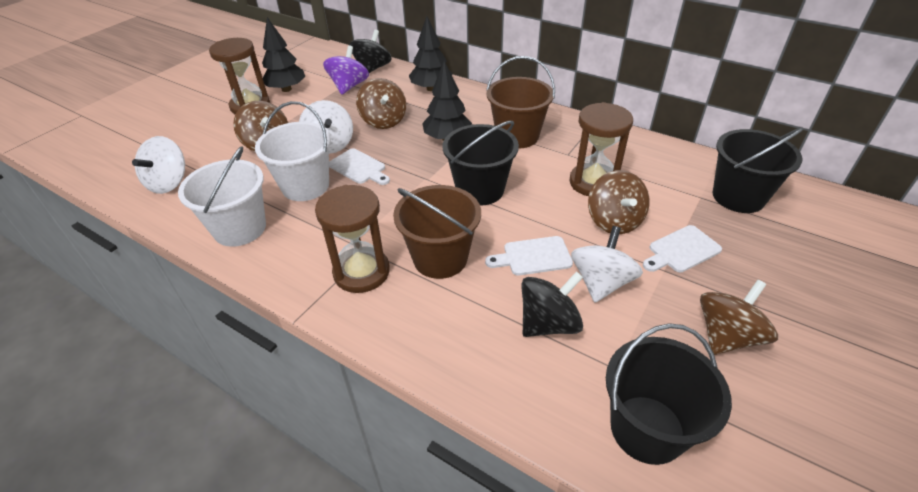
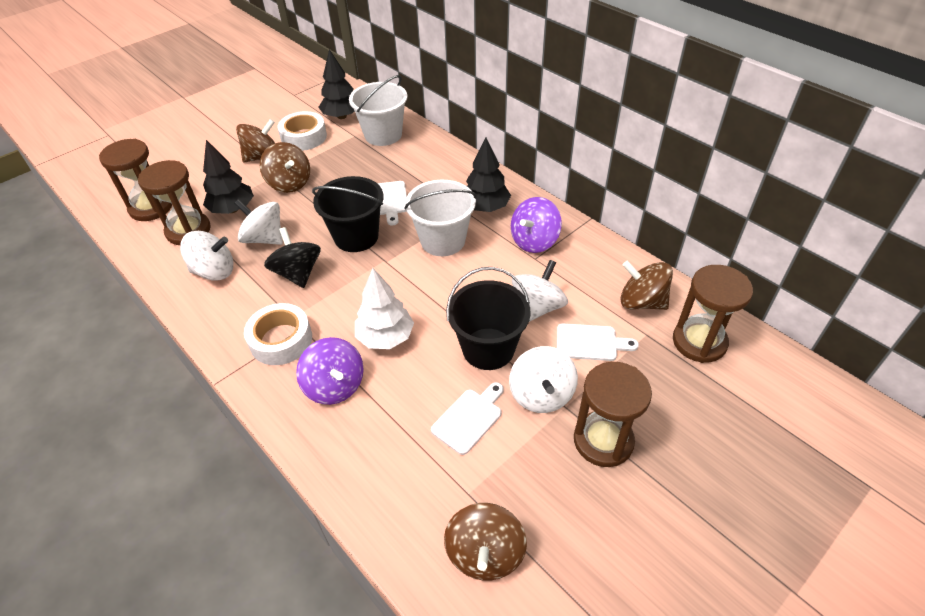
black bucket: 3 -> 2
black spinning top: 2 -> 1
brown bucket: 2 -> 0
brown hourglass: 3 -> 4
purple spinning top: 1 -> 2
white spinning top: 3 -> 4
white tape: 0 -> 2
white tree: 0 -> 1

